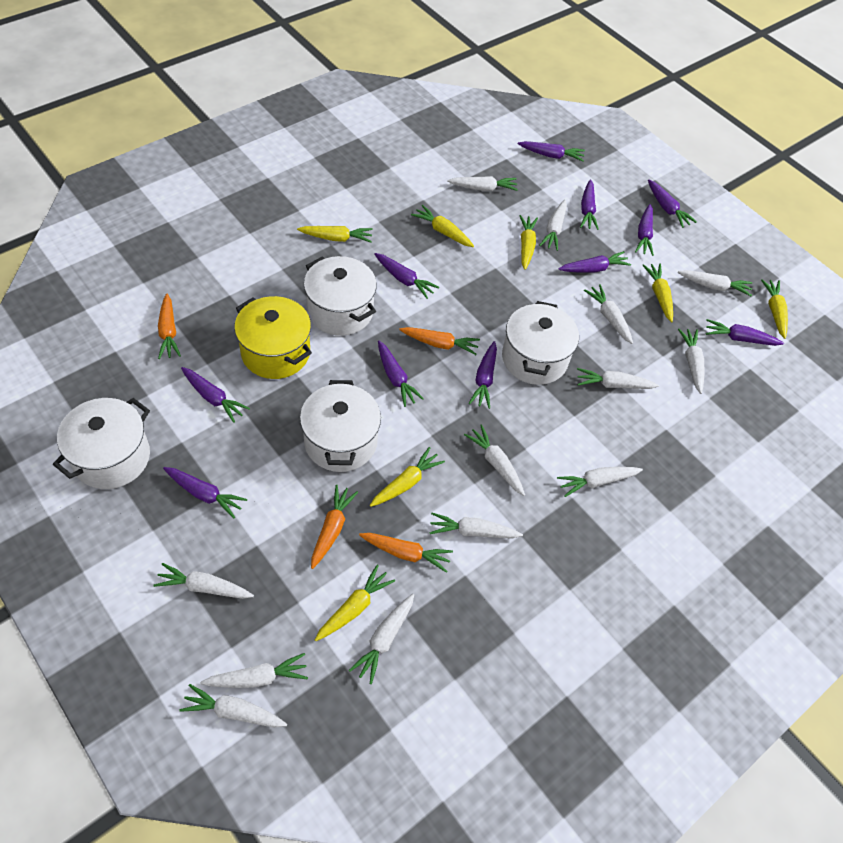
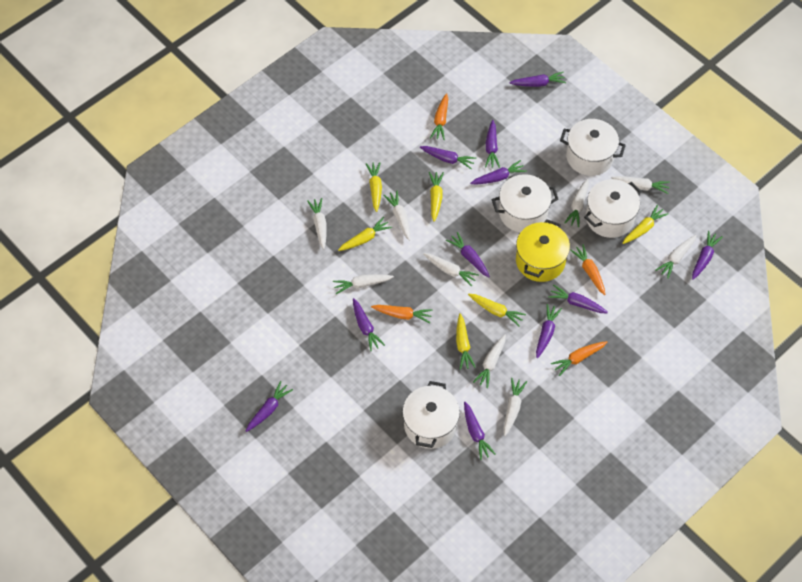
white carrot: 13 -> 9
yellow carrot: 7 -> 6

